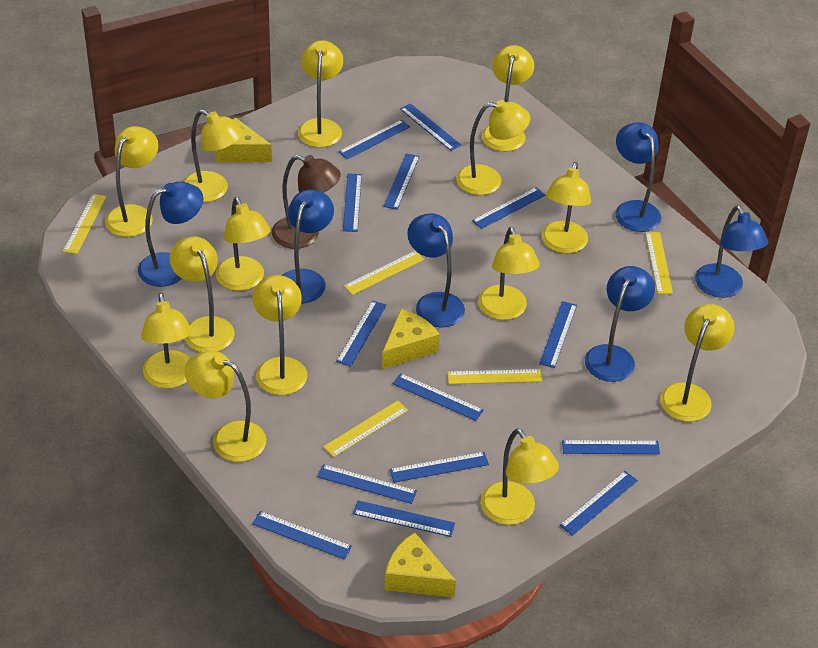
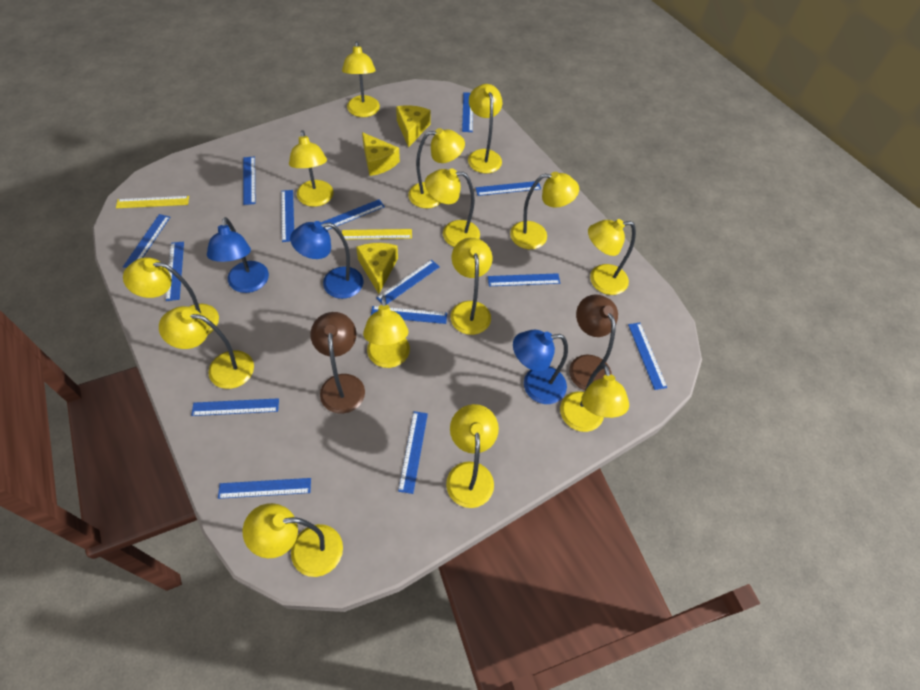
blue lamp: 6 -> 3
brown lamp: 1 -> 2
yellow ruler: 5 -> 2

